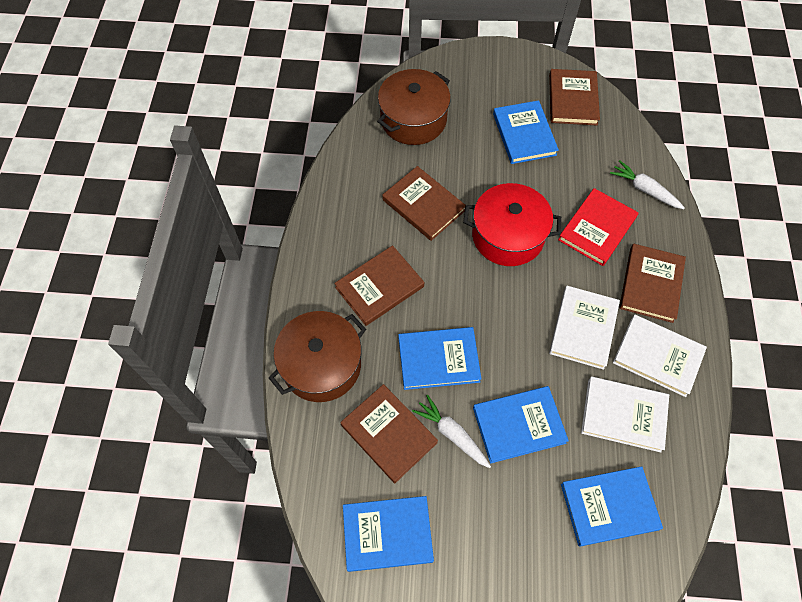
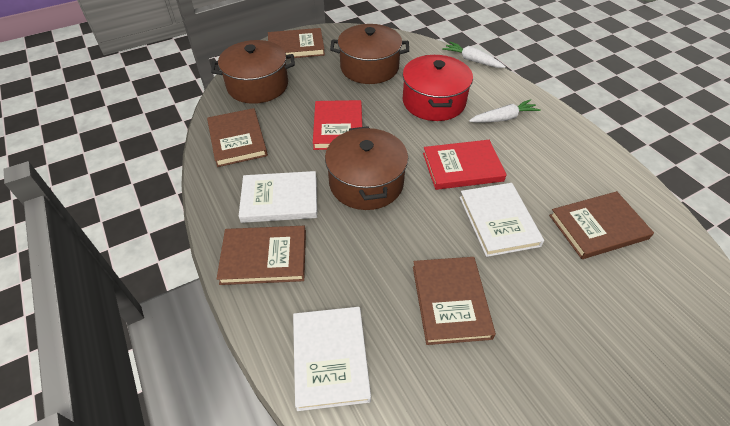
blue book: 5 -> 0
brown pot: 2 -> 3
red book: 1 -> 2

